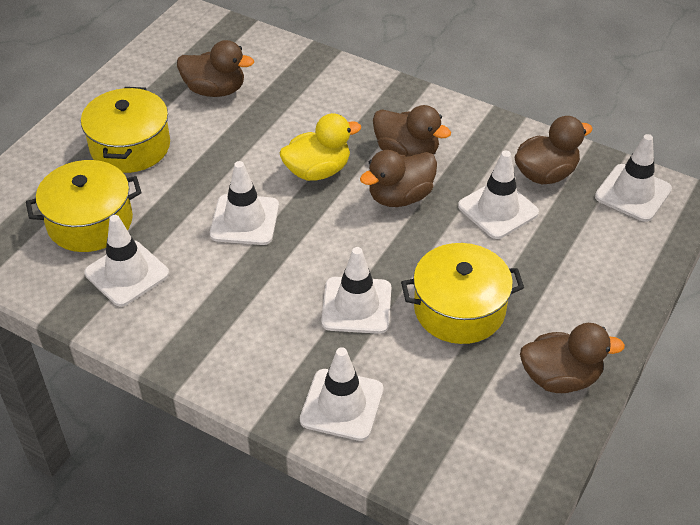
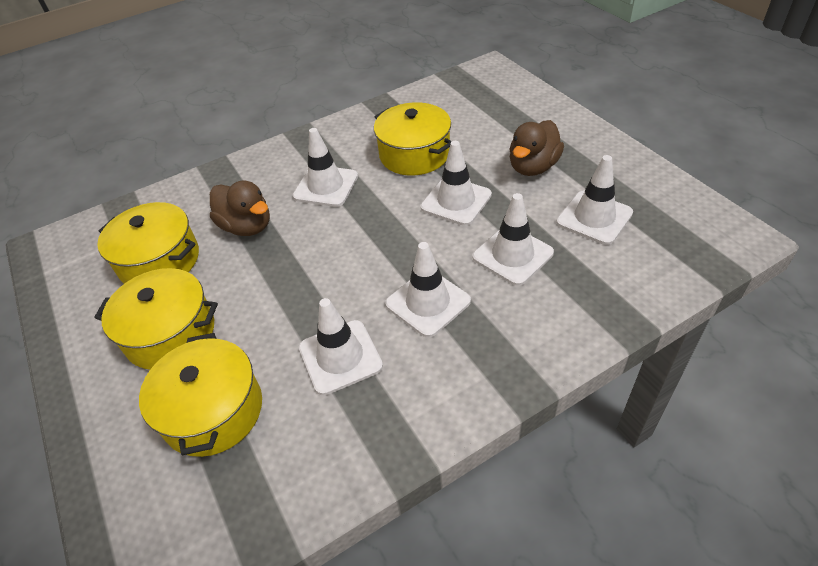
brown duck: 5 -> 2
yellow duck: 1 -> 0
yellow pot: 3 -> 4

